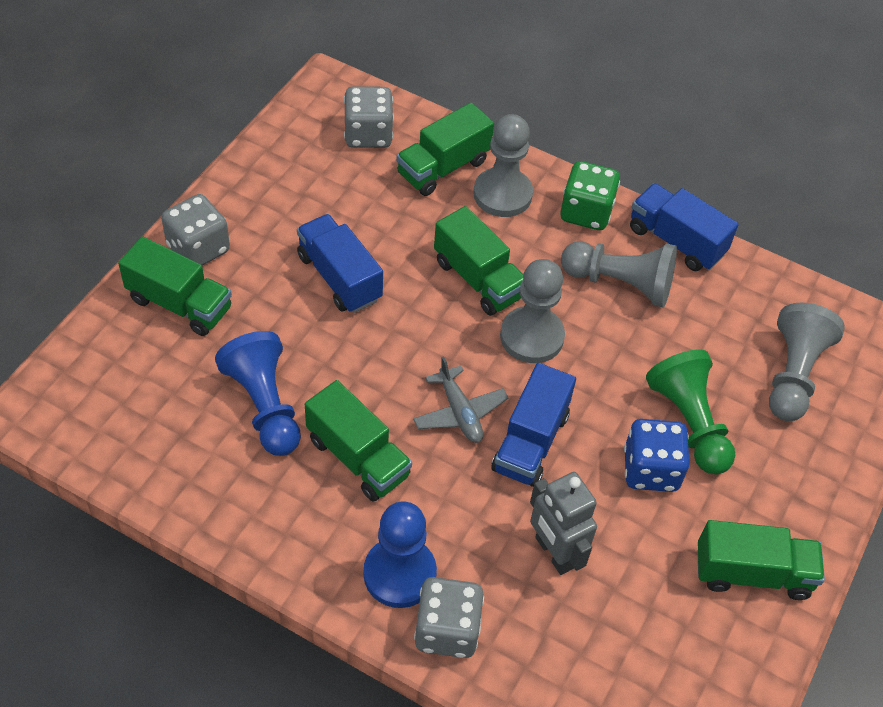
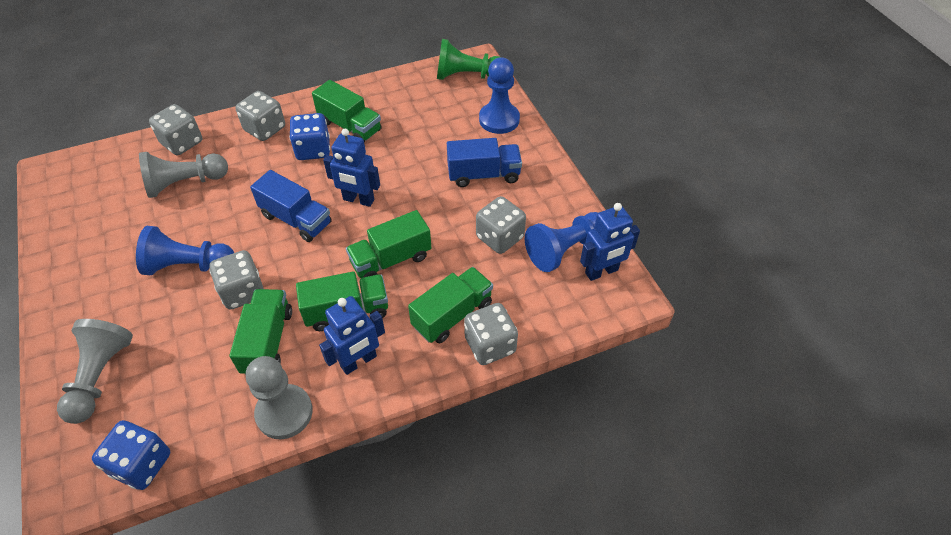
blue dice: 1 -> 2
blue pawn: 2 -> 3
blue robot: 0 -> 3
blue truck: 3 -> 2
green dice: 1 -> 0
grey dice: 3 -> 5
grey pawn: 4 -> 3
grey plane: 1 -> 0
grey robot: 1 -> 0

